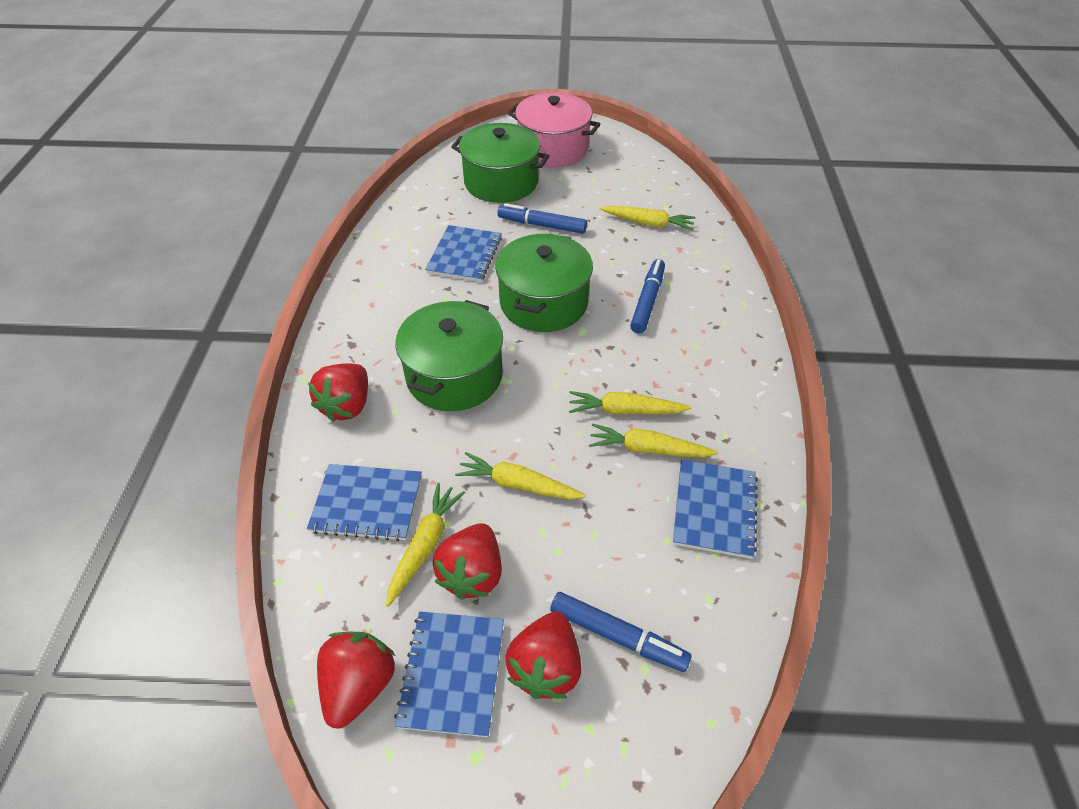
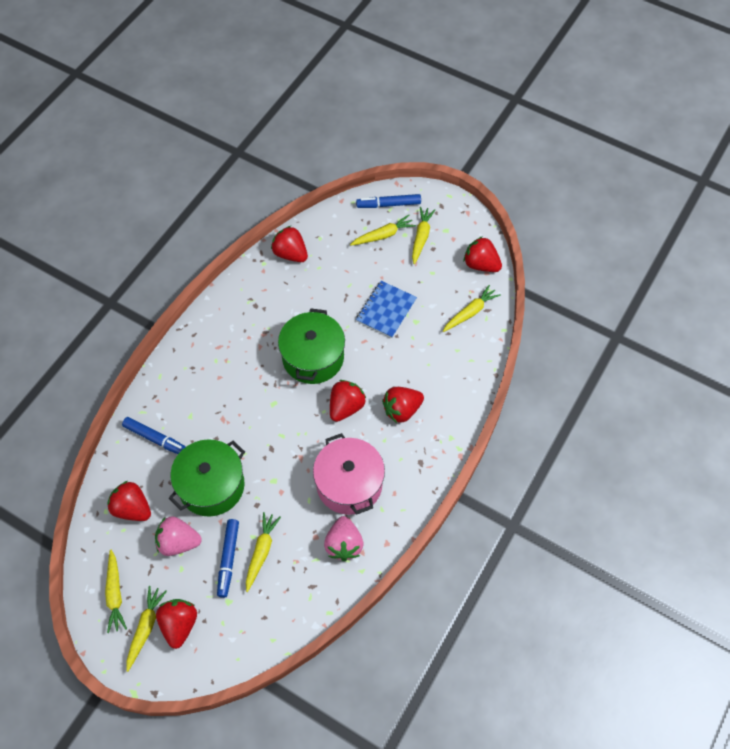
blue notebook: 4 -> 1
green pot: 3 -> 2
pink strawberry: 0 -> 2
red strawberry: 4 -> 6
yellow carrot: 5 -> 6

